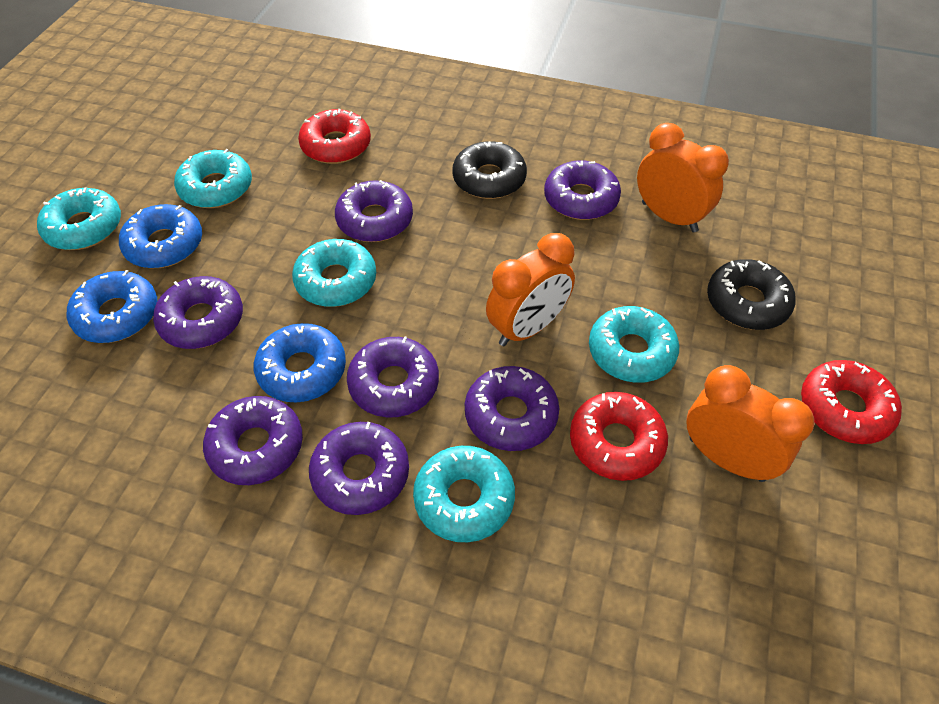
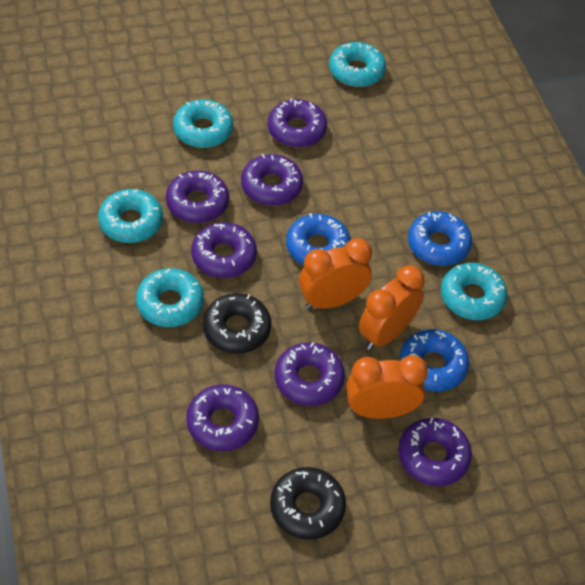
red donut: 3 -> 0

